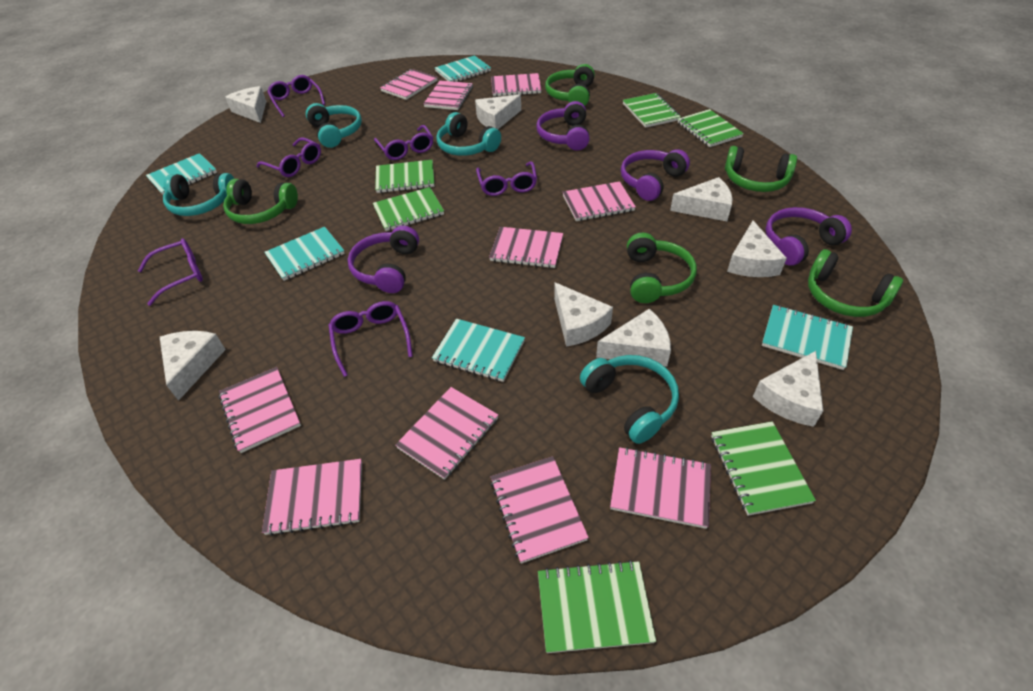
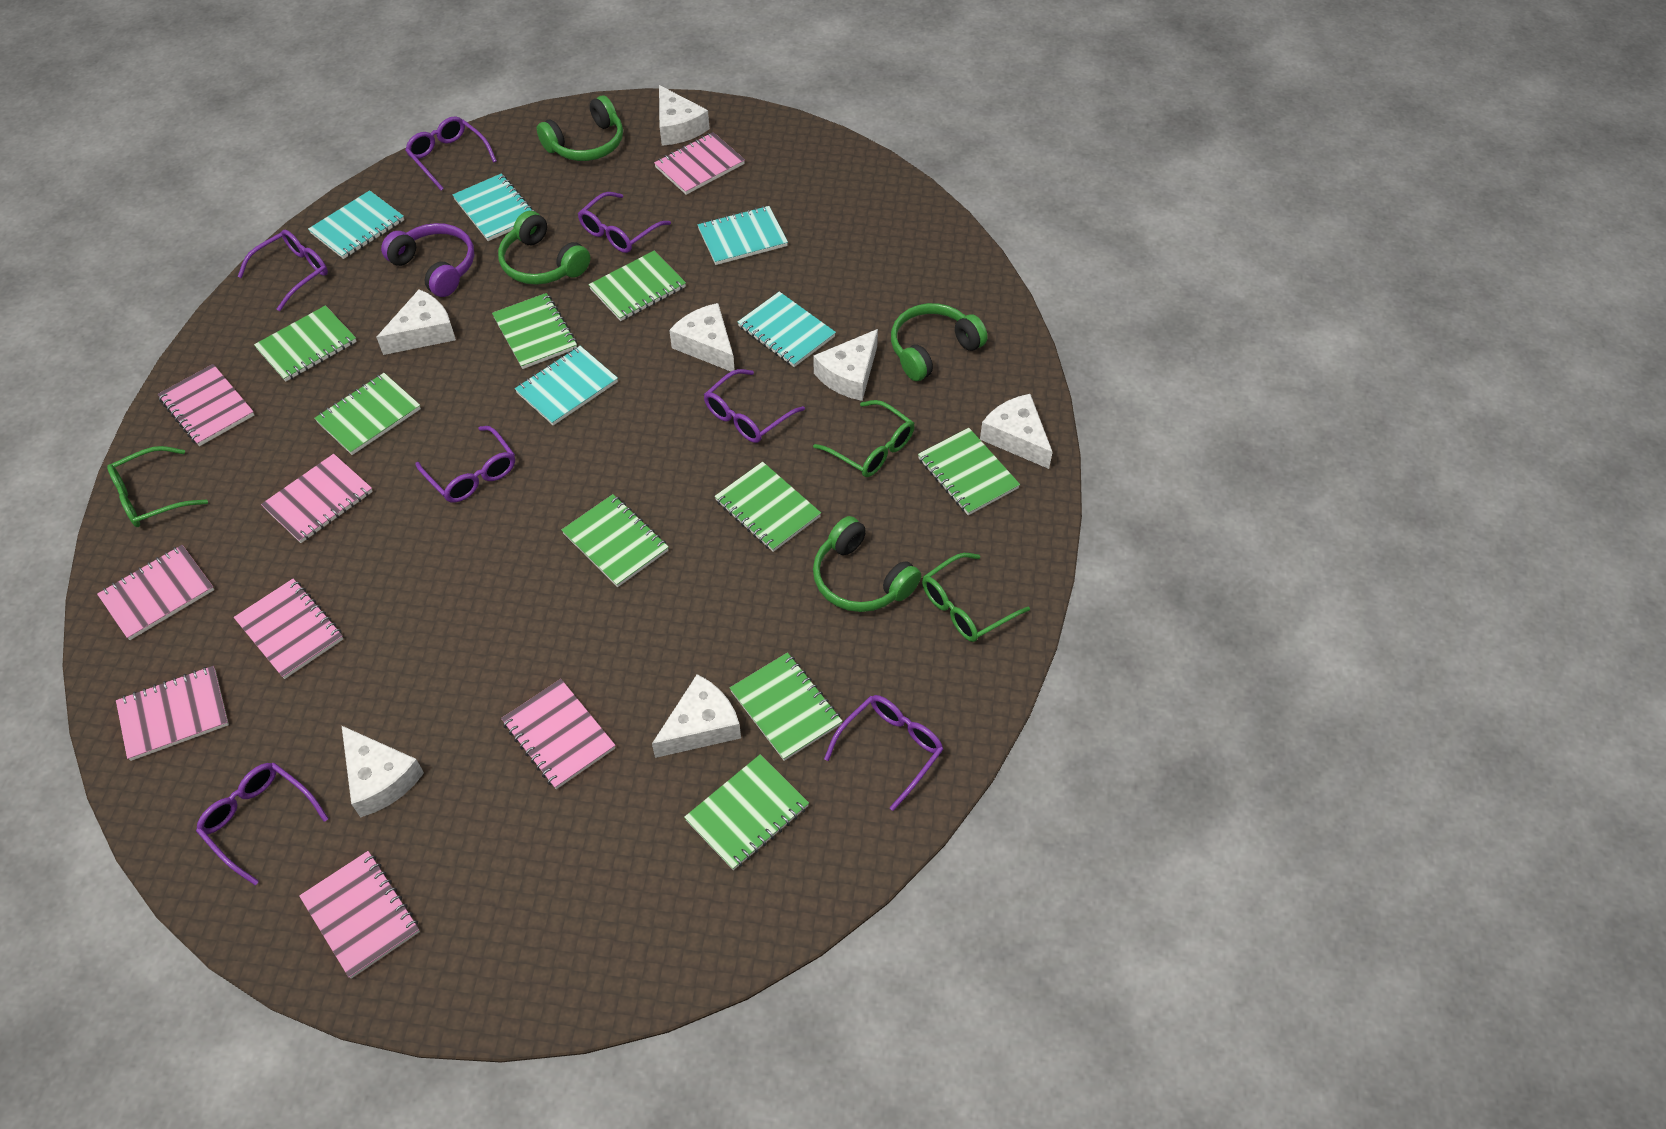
green glasses: 0 -> 3
green headphones: 5 -> 4
green notebook: 6 -> 9
pink notebook: 10 -> 8
purple glasses: 6 -> 7
purple headphones: 4 -> 1
turquoise headphones: 4 -> 0
white cheese: 8 -> 7

